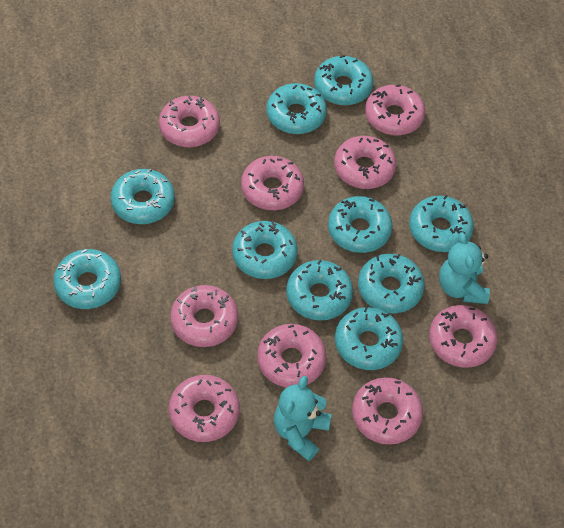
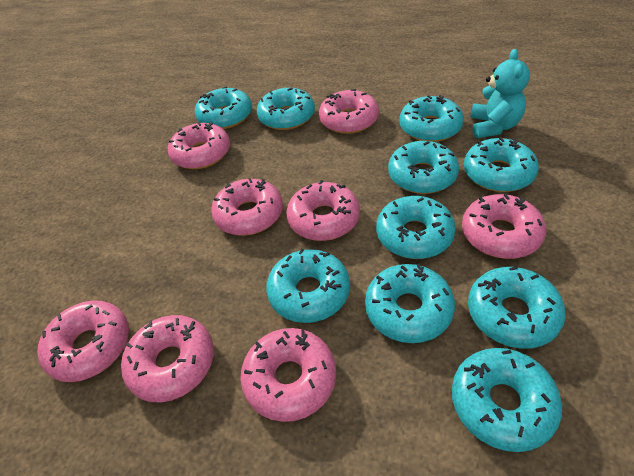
pink donut: 9 -> 8
turquoise teddy bear: 2 -> 1

